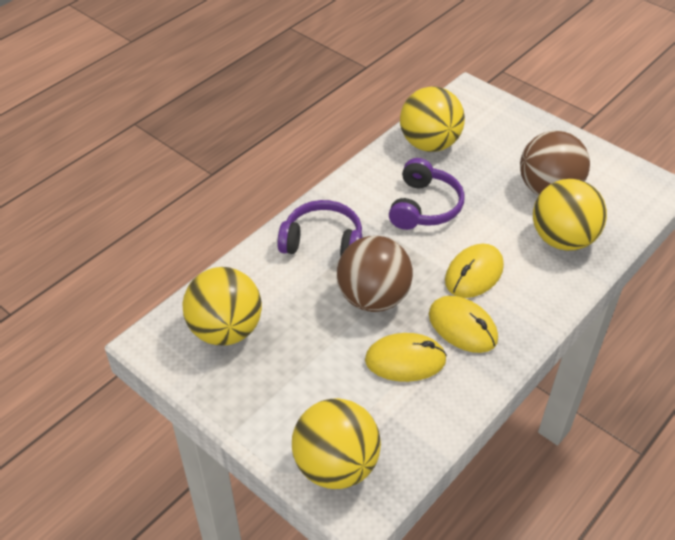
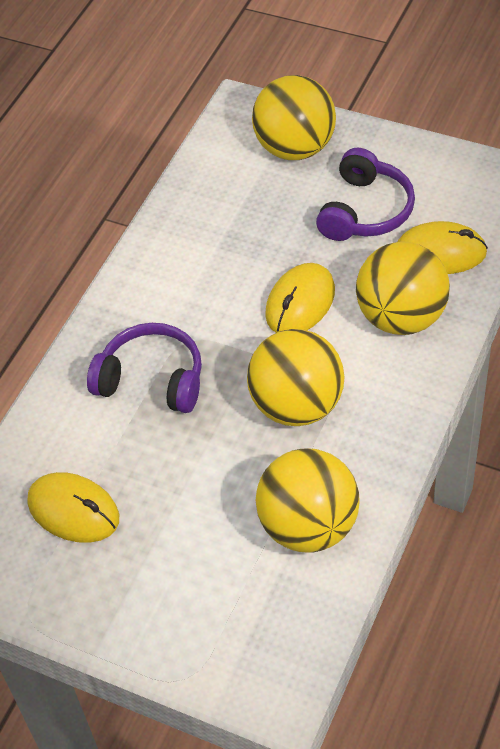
brown ball: 2 -> 0

